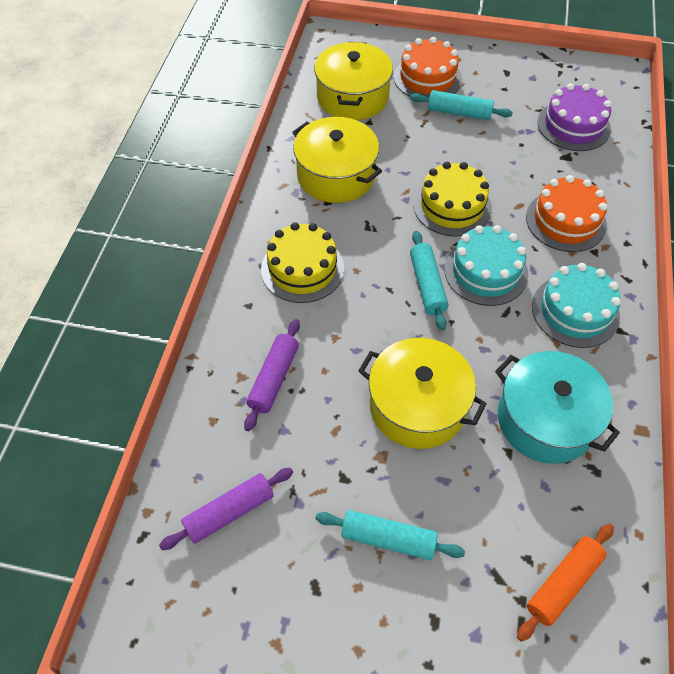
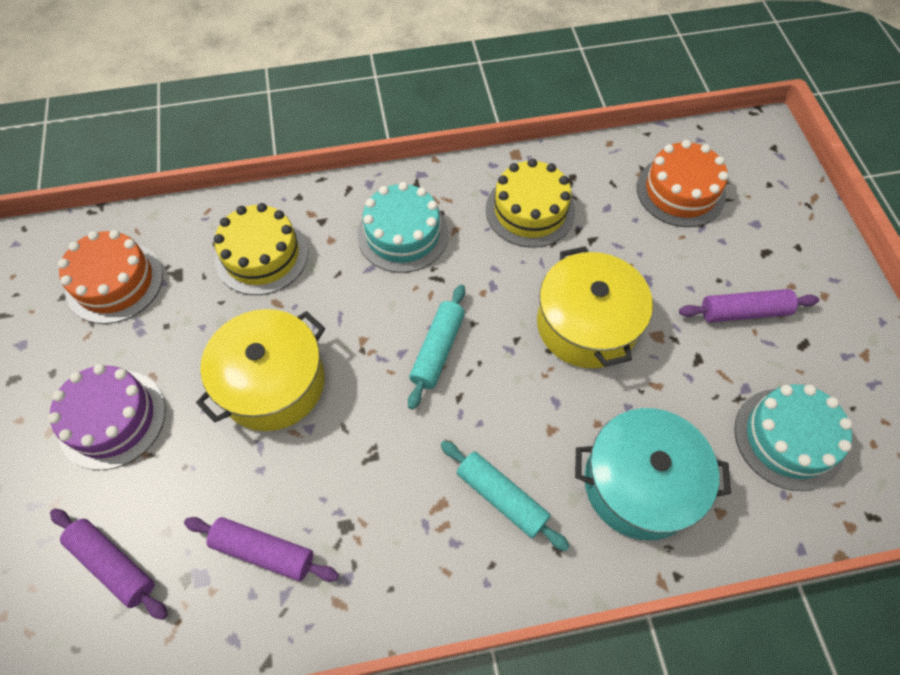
orange rolling pin: 1 -> 0
purple rolling pin: 2 -> 3
turquoise rolling pin: 3 -> 2
yellow pot: 3 -> 2

